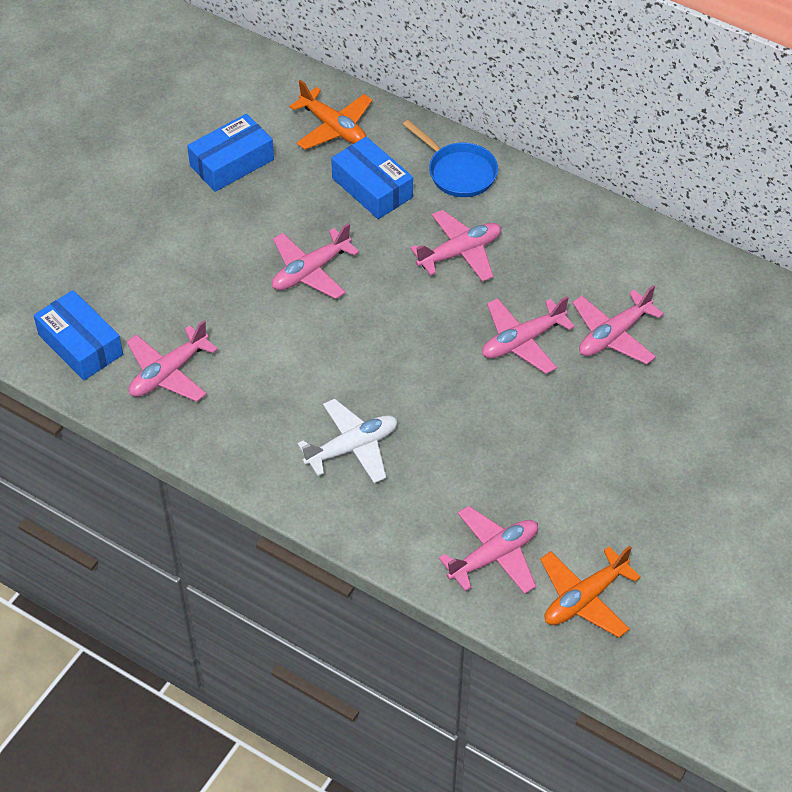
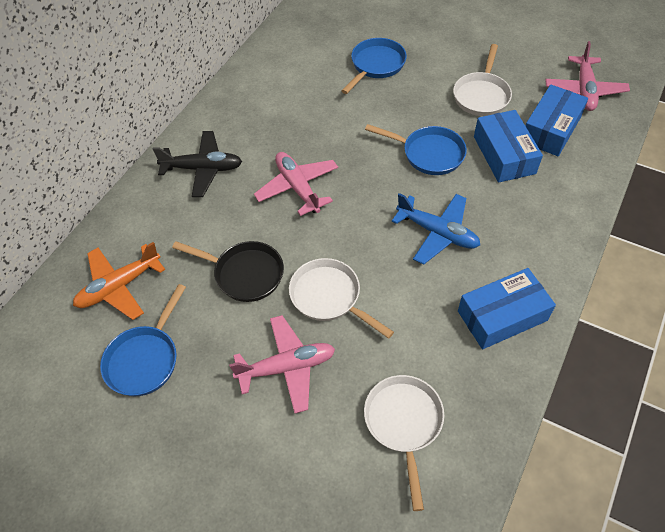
black pan: 0 -> 1
black plane: 0 -> 1
blue pan: 1 -> 3
blue plane: 0 -> 1
orange plane: 2 -> 1
pink plane: 6 -> 3
white pan: 0 -> 3
white plane: 1 -> 0

